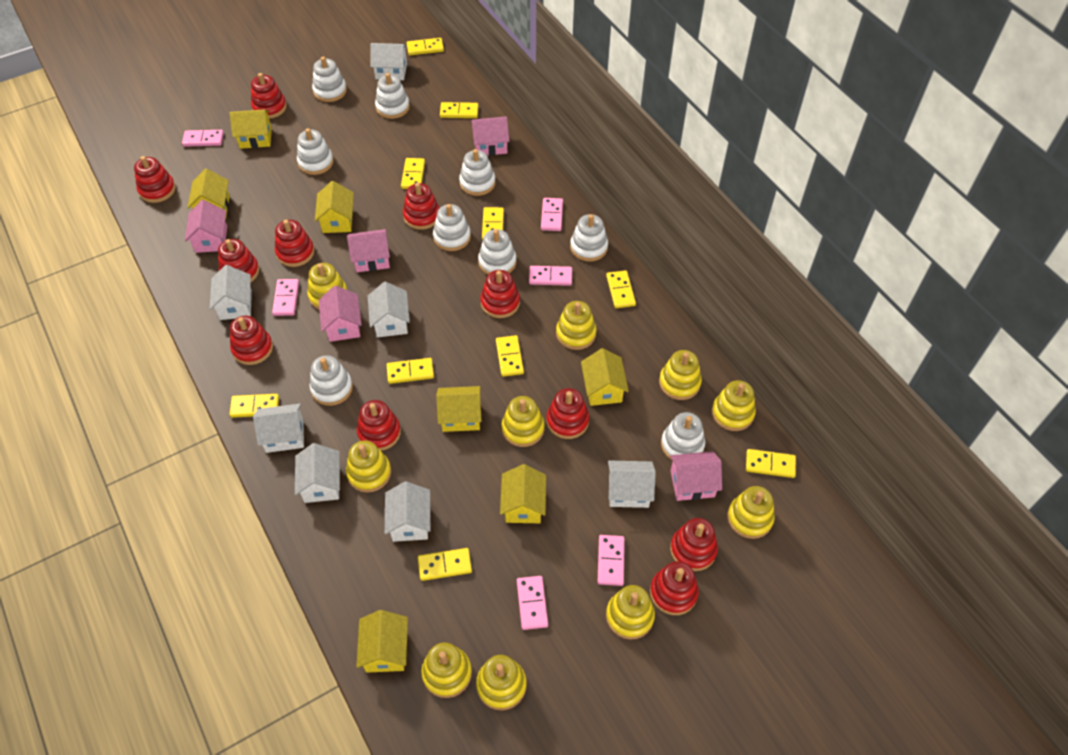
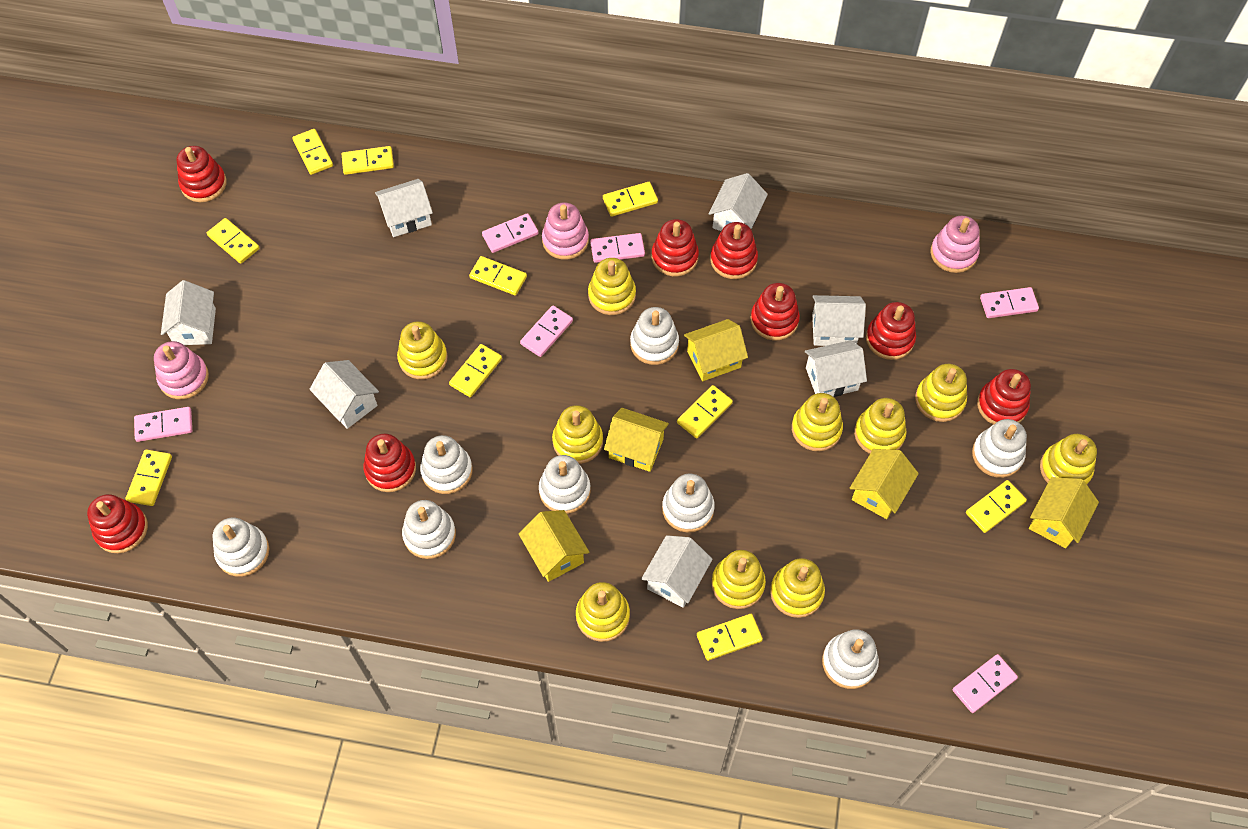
pink house: 5 -> 0
pink stacking toy: 0 -> 3
red stacking toy: 11 -> 8
white stacking toy: 9 -> 8
yellow house: 7 -> 5

